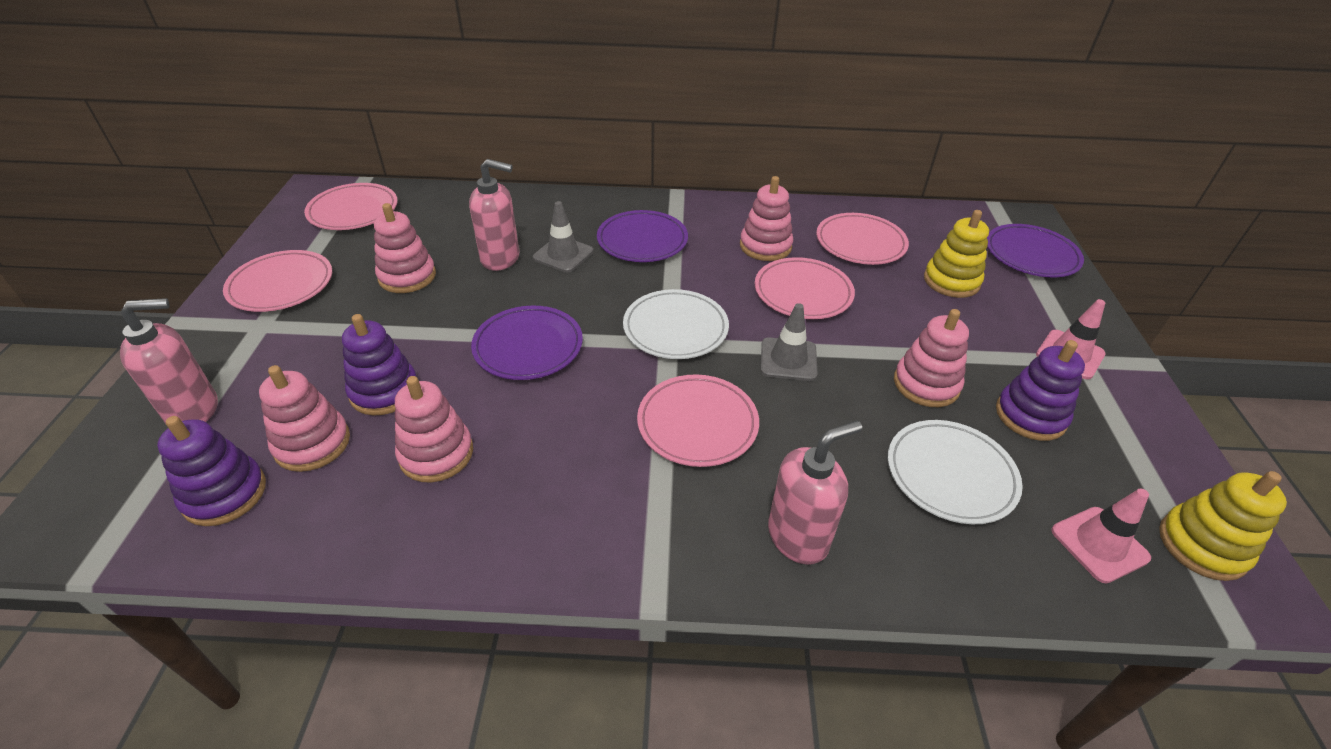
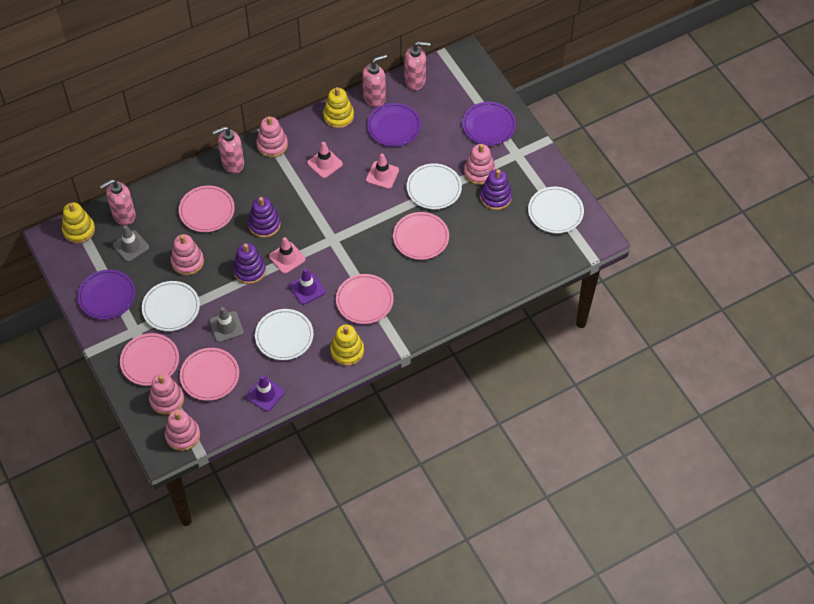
pink soap dispenser: 3 -> 4
pink traffic cone: 2 -> 3
purple traffic cone: 0 -> 2
white plate: 2 -> 4
yellow stacking toy: 2 -> 3

